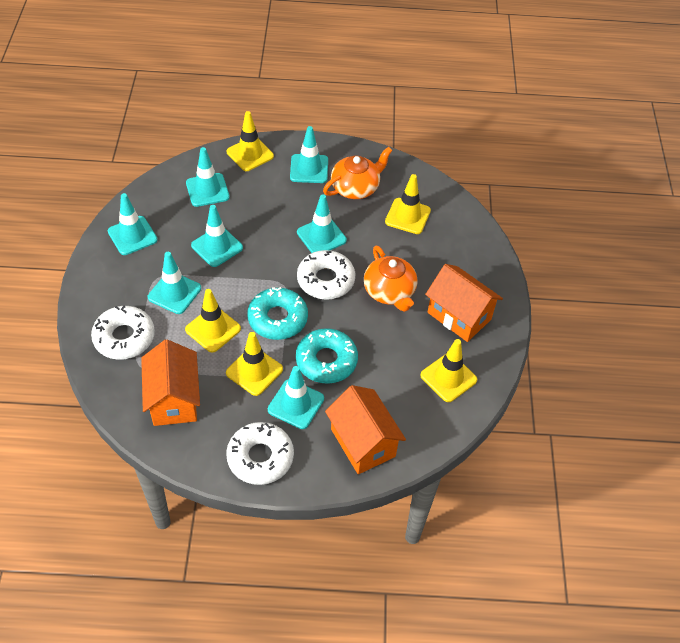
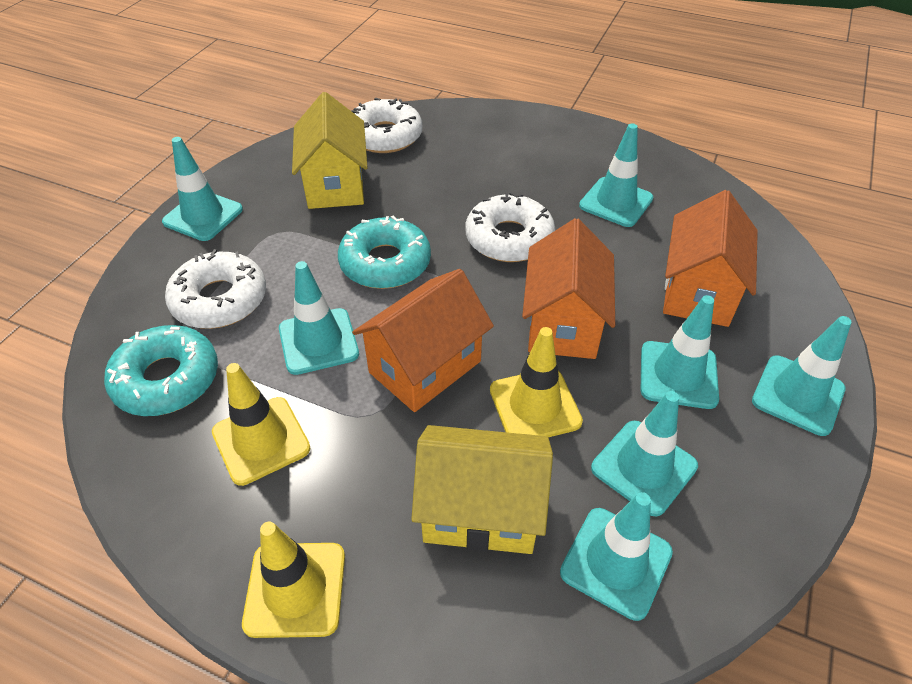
orange teapot: 2 -> 0
yellow house: 0 -> 2
yellow traffic cone: 5 -> 3

